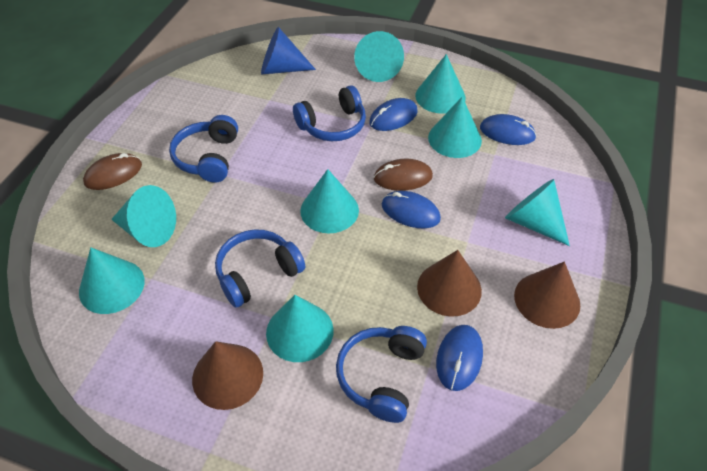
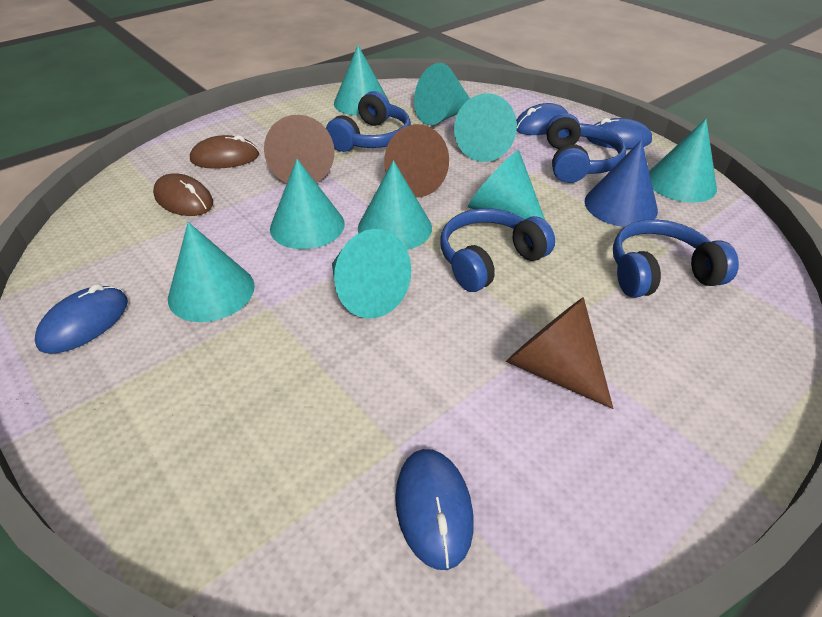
turquoise cone: 8 -> 9

